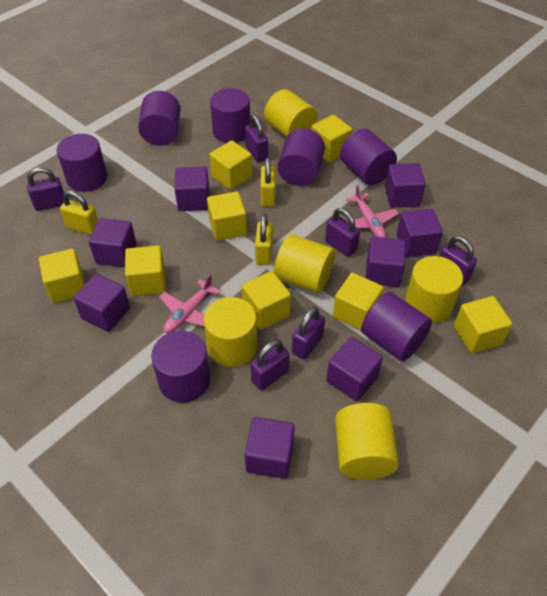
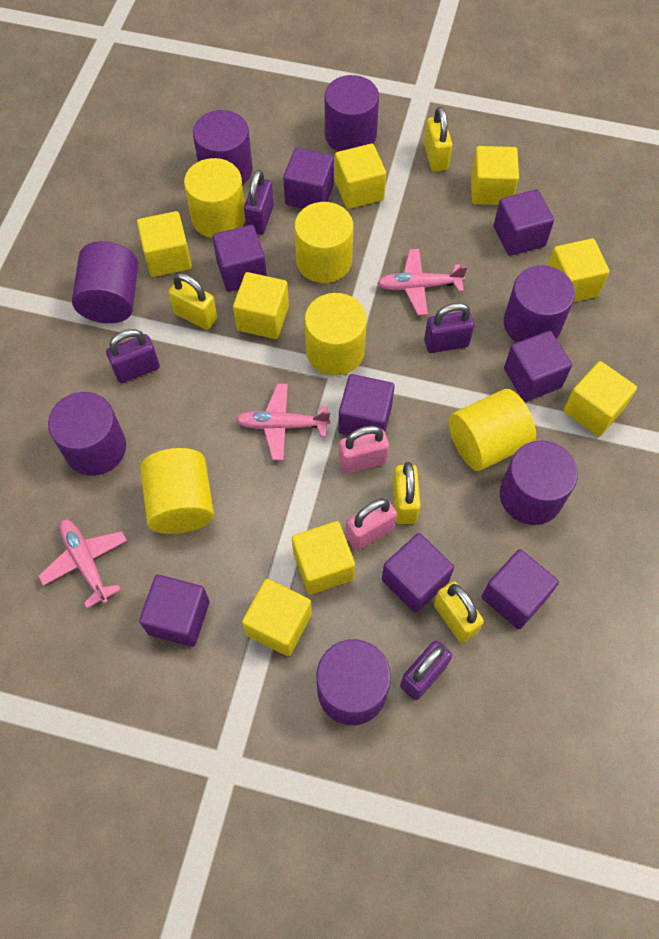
pink padlock: 0 -> 2
pink plane: 2 -> 3
purple padlock: 6 -> 4
yellow padlock: 3 -> 4

